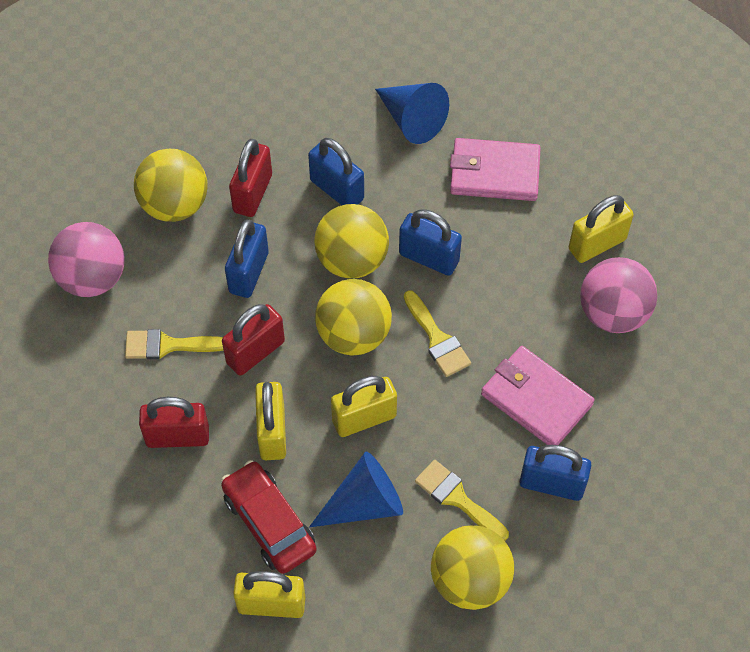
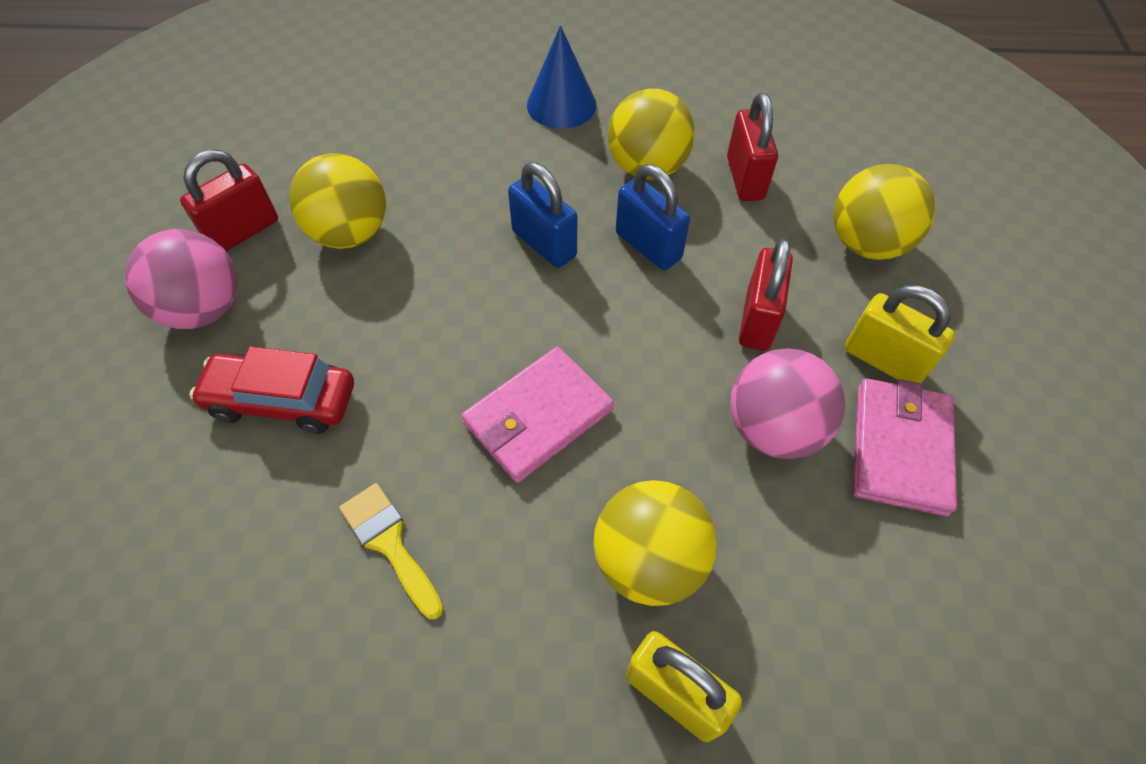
blue cone: 2 -> 1
blue padlock: 4 -> 2
yellow brush: 3 -> 1
yellow padlock: 4 -> 2

